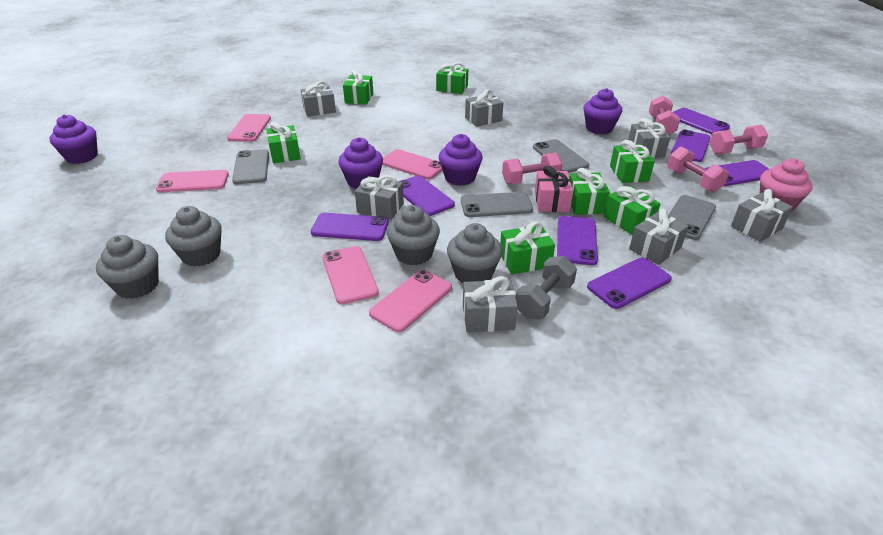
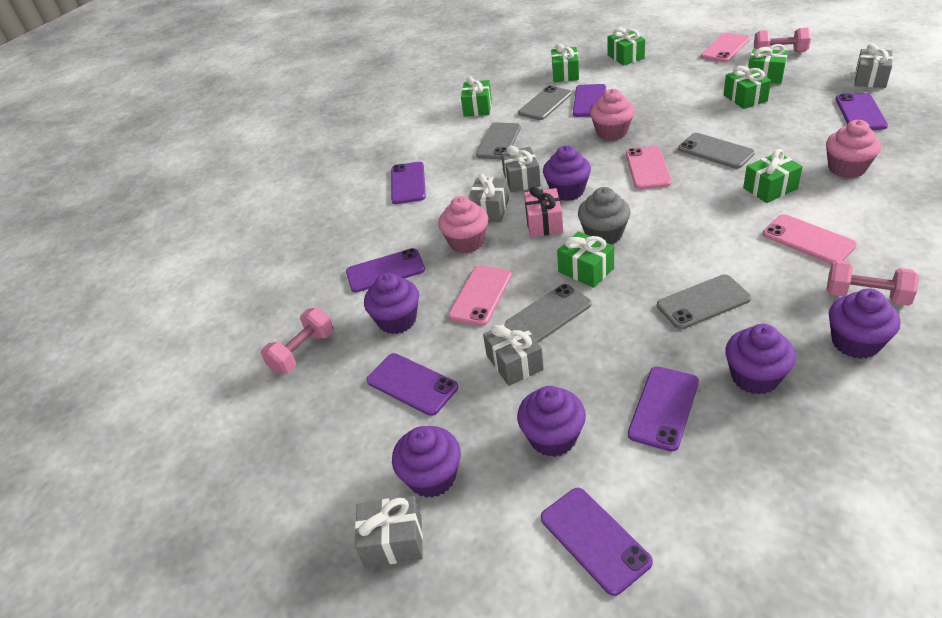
grey cupcake: 4 -> 1
grey dumbbell: 1 -> 0
grey gift: 7 -> 5
grey phone: 4 -> 5
pink cupcake: 1 -> 3
pink dumbbell: 4 -> 3
pink phone: 5 -> 4
purple cupcake: 4 -> 6

